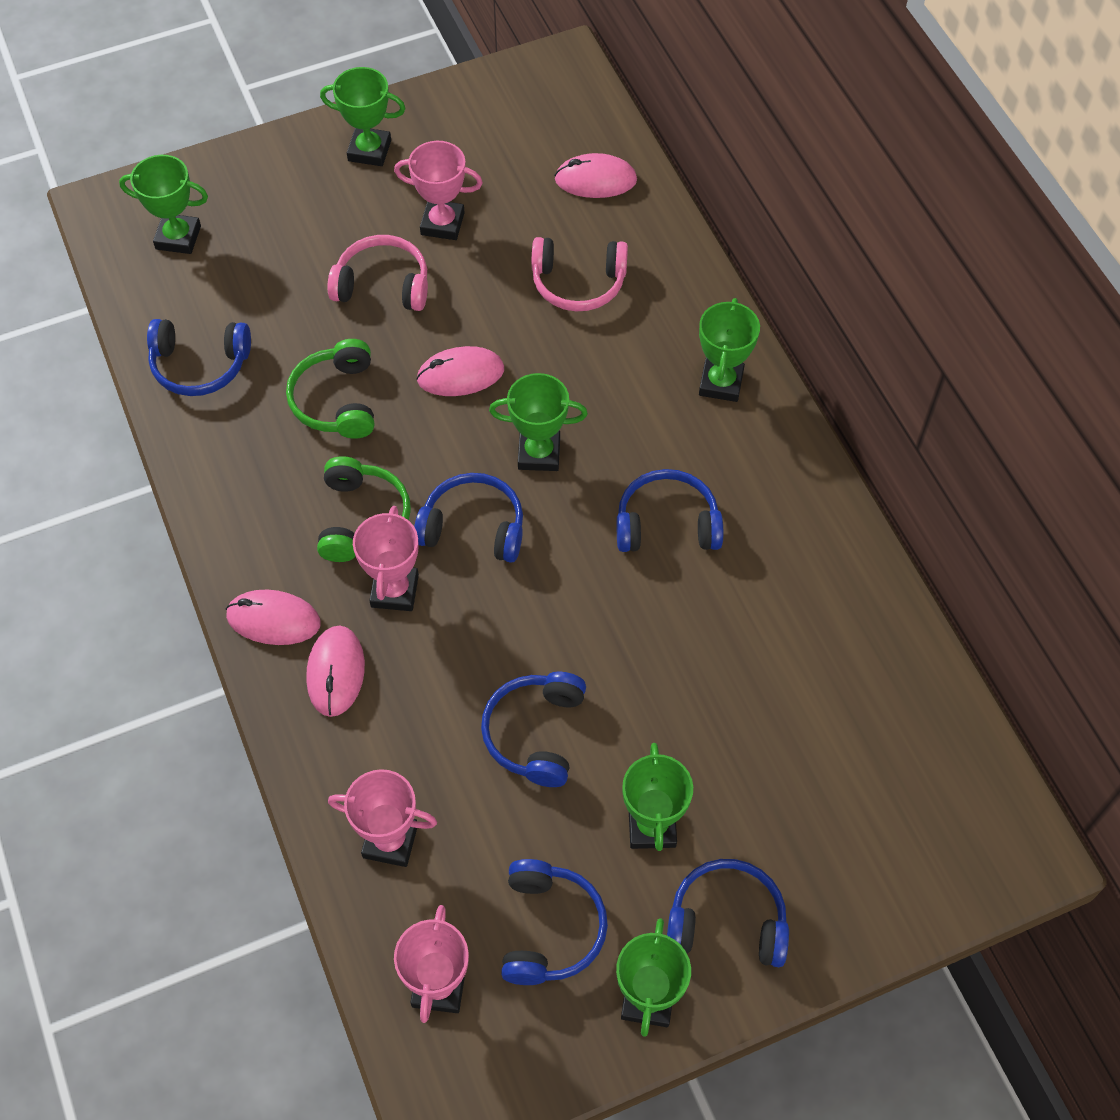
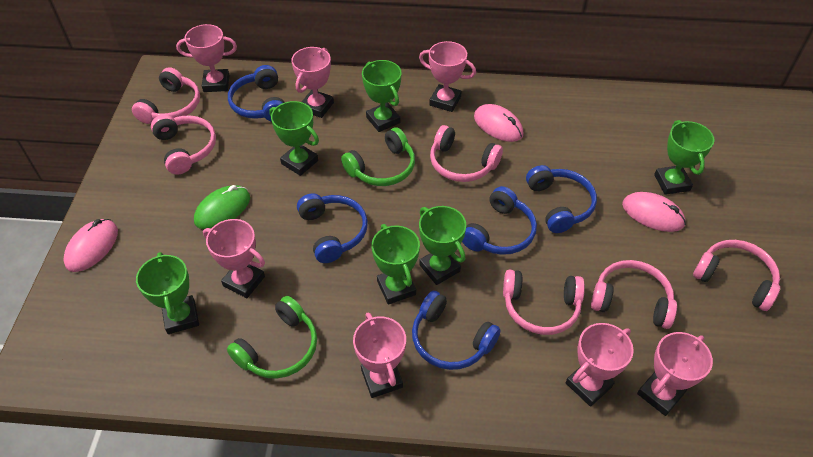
blue headphones: 6 -> 5
green mouse: 0 -> 1
pink headphones: 2 -> 6
pink mouse: 4 -> 3
pink trophy: 4 -> 7

